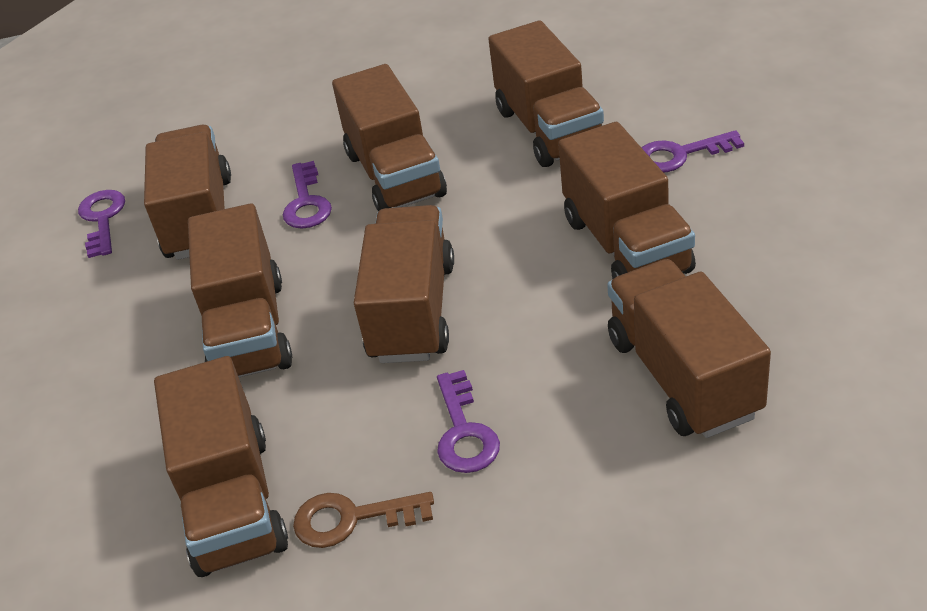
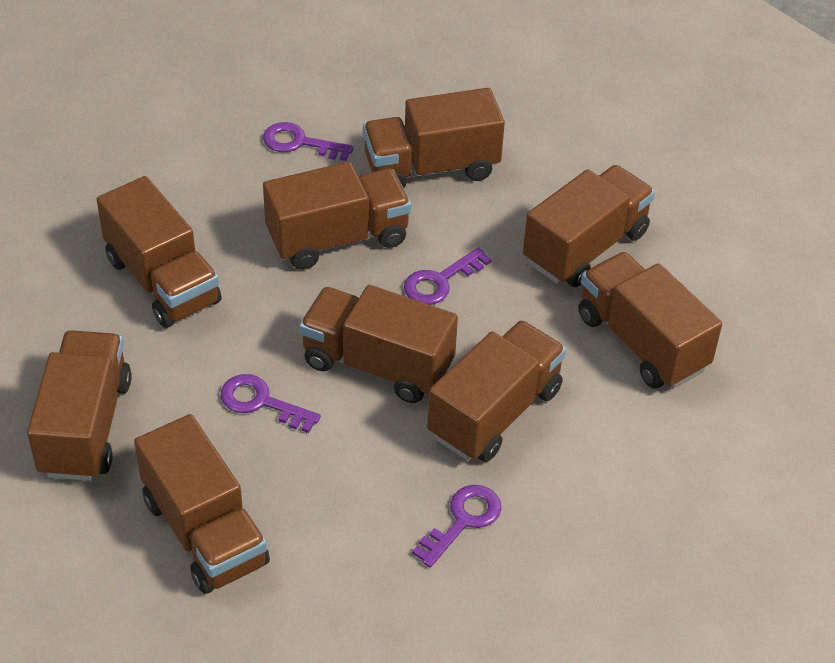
brown key: 1 -> 0
brown truck: 8 -> 9

